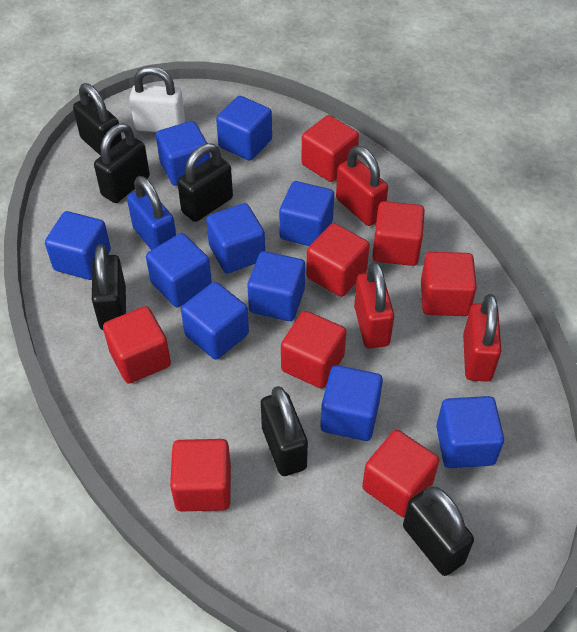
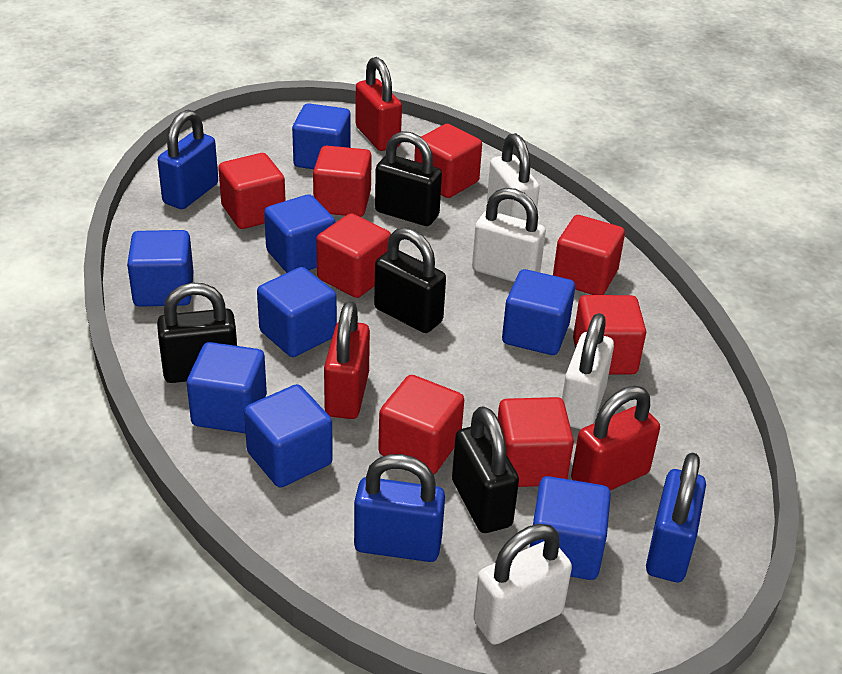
black padlock: 6 -> 4
blue cube: 10 -> 8
blue padlock: 1 -> 3
white padlock: 1 -> 4

